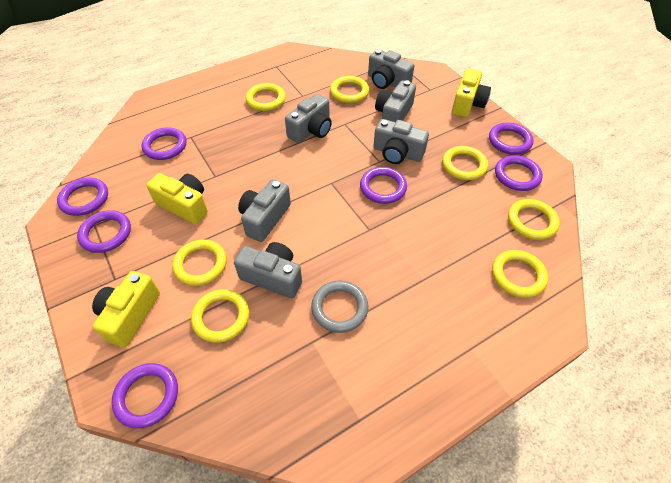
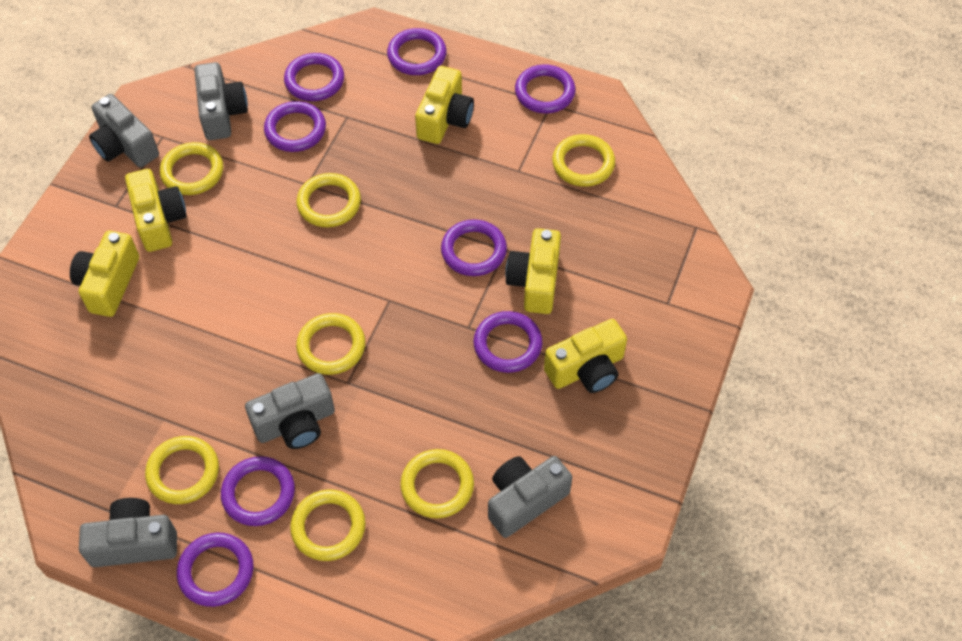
grey camera: 6 -> 5
grey ring: 1 -> 0
purple ring: 7 -> 8
yellow camera: 3 -> 5

